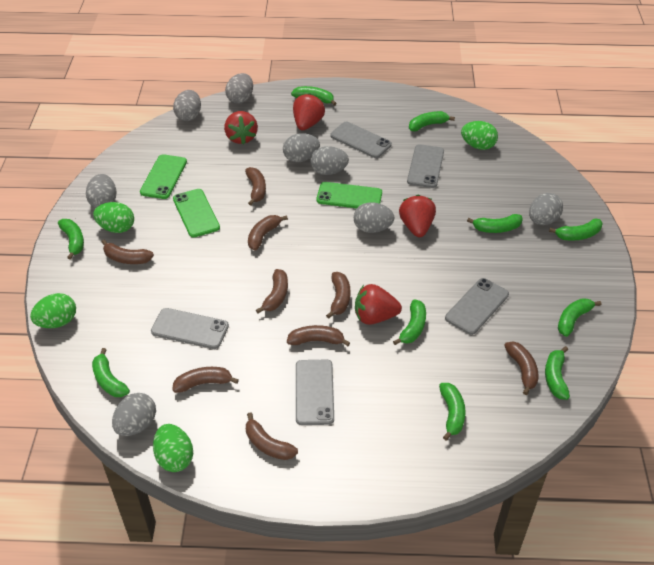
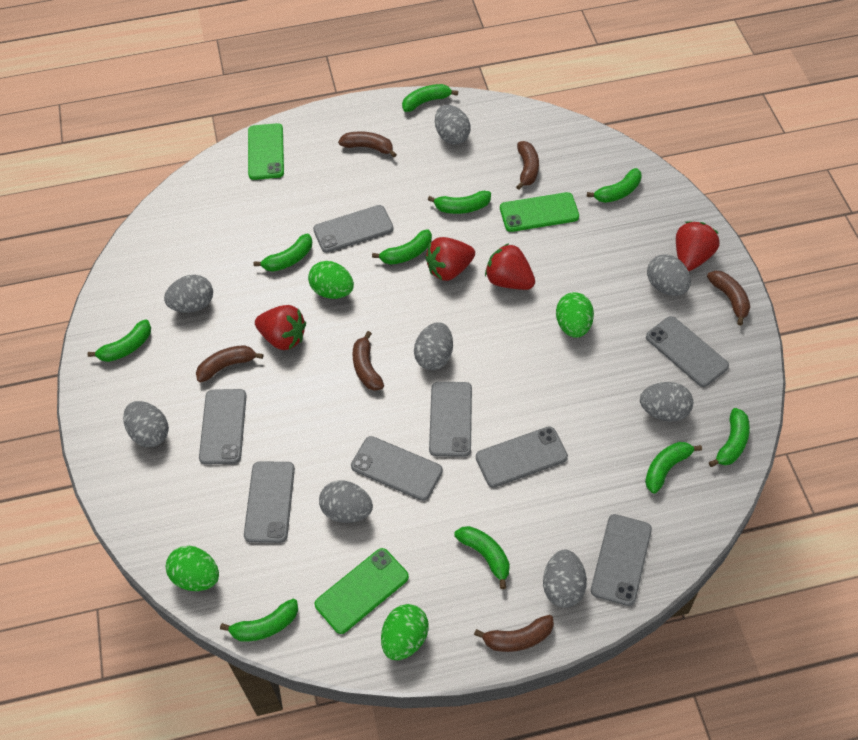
brown banana: 9 -> 6
grey phone: 5 -> 8

